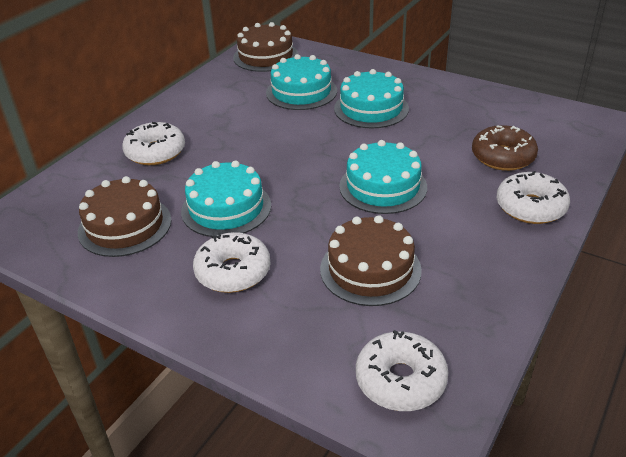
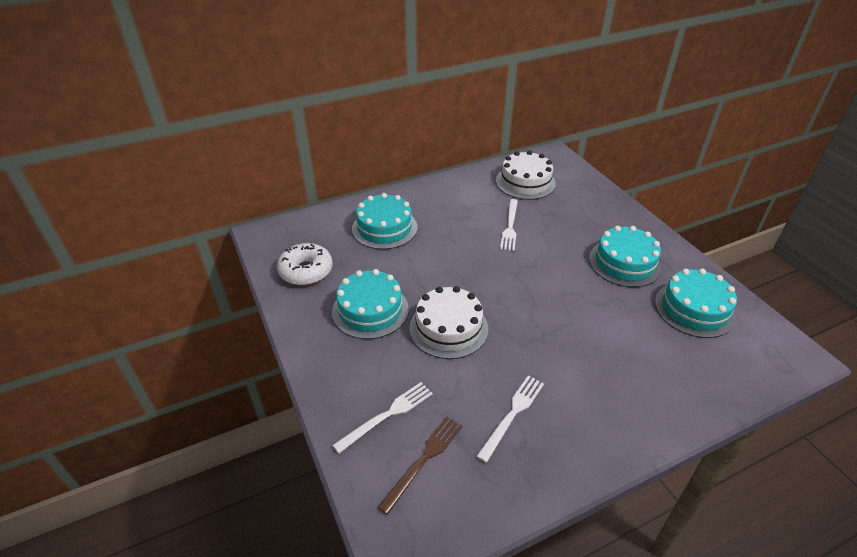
brown cake: 3 -> 0
brown donut: 1 -> 0
brown fork: 0 -> 1
white cake: 0 -> 2
white donut: 4 -> 1
white fork: 0 -> 3

